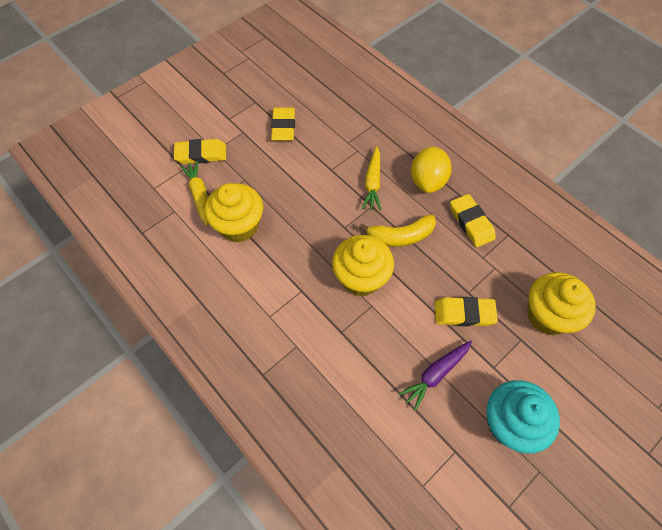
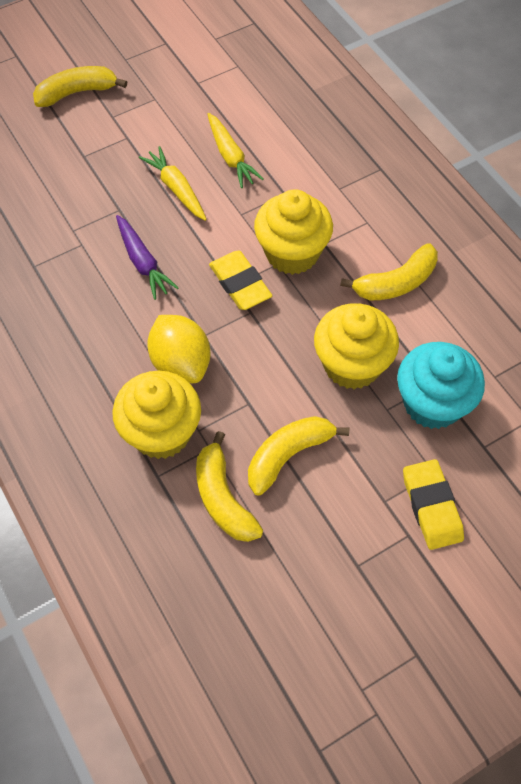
yellow banana: 1 -> 4
yellow eraser: 4 -> 2

